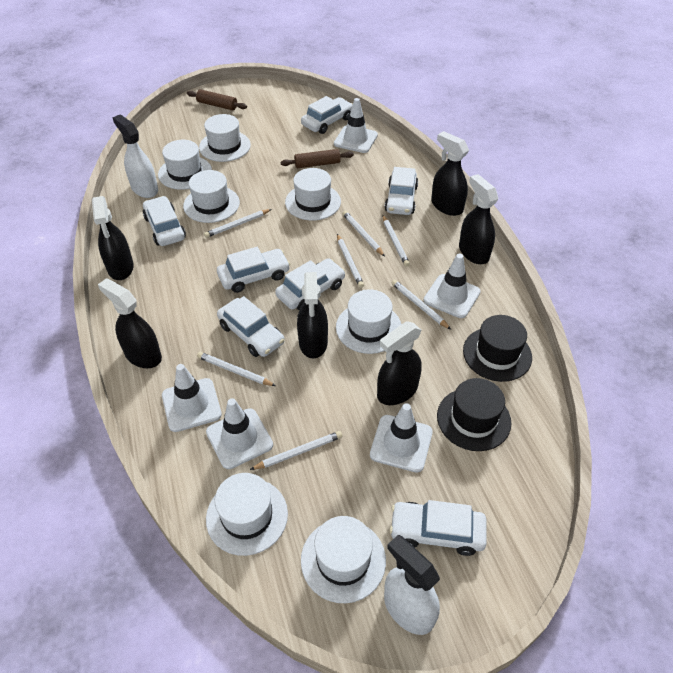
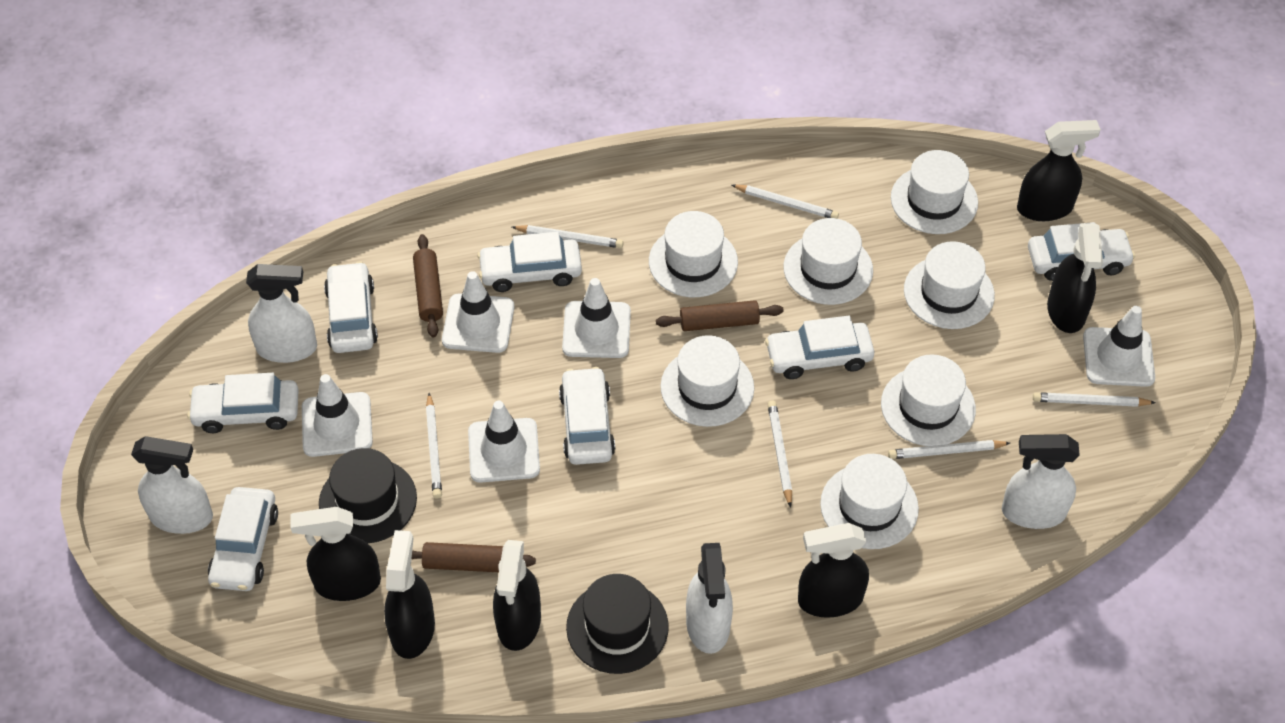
brown rolling pin: 2 -> 3
white pencil: 7 -> 6
white spray bottle: 2 -> 4

